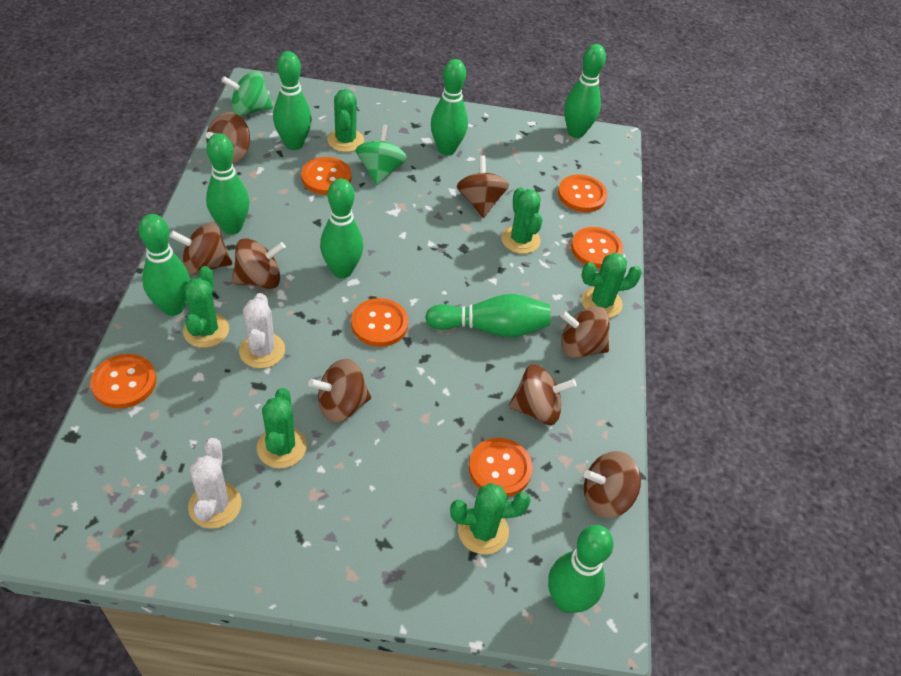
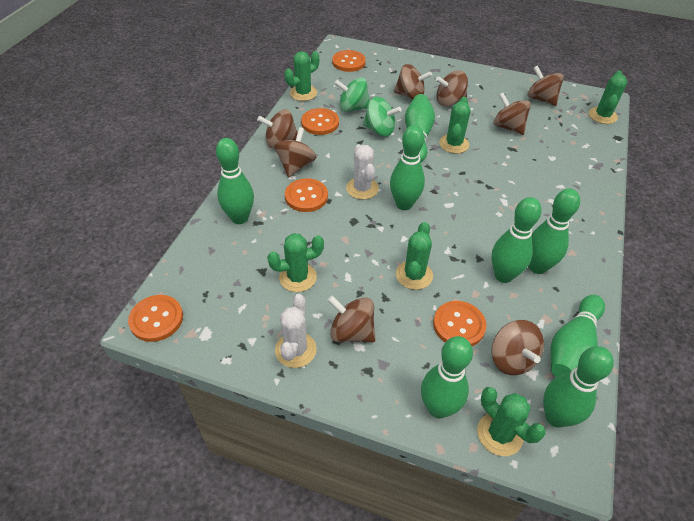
orange button: 6 -> 5

